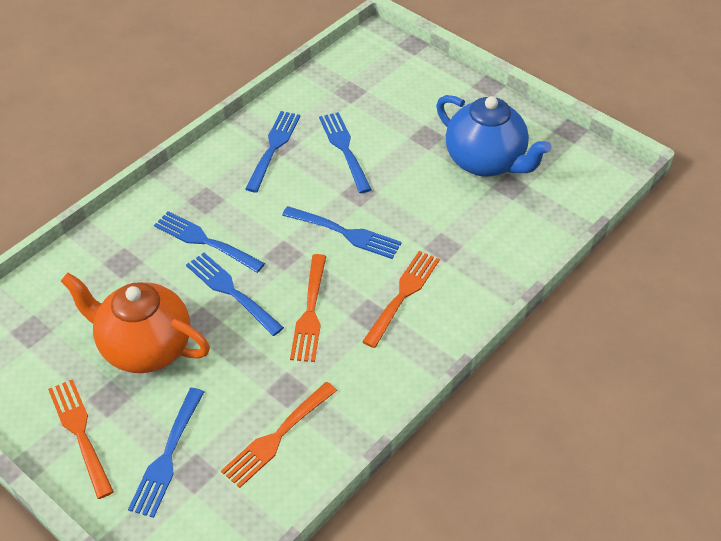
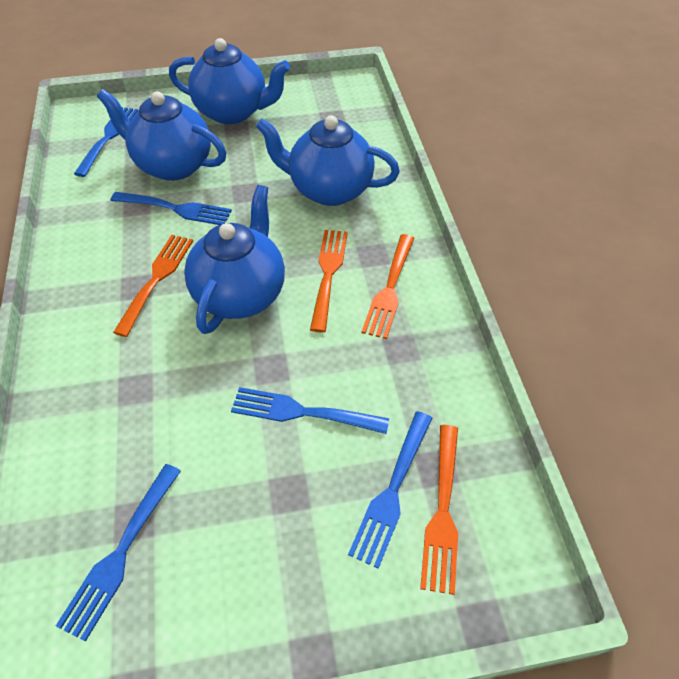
blue fork: 6 -> 5
blue teapot: 1 -> 4
orange teapot: 1 -> 0

